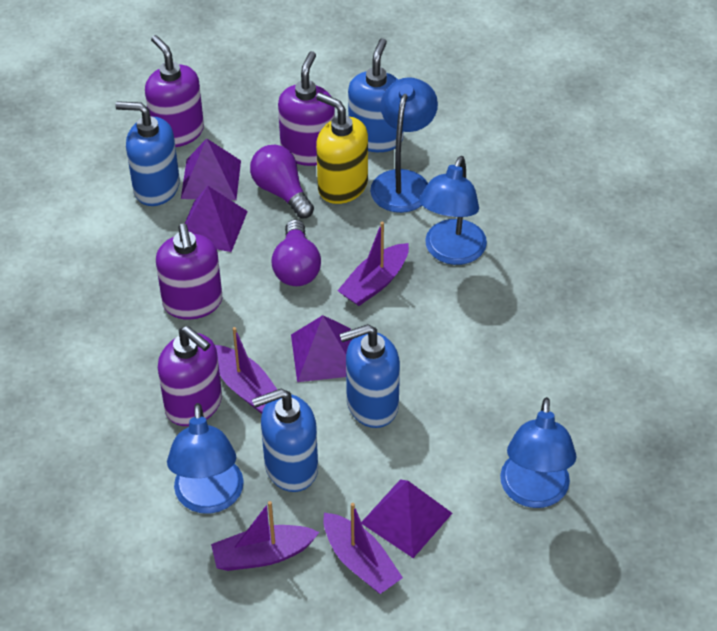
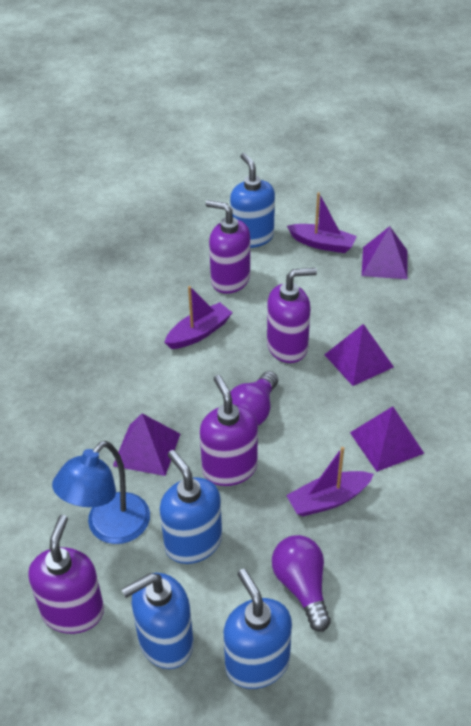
blue lamp: 4 -> 1
purple boat: 4 -> 3
yellow soap dispenser: 1 -> 0

